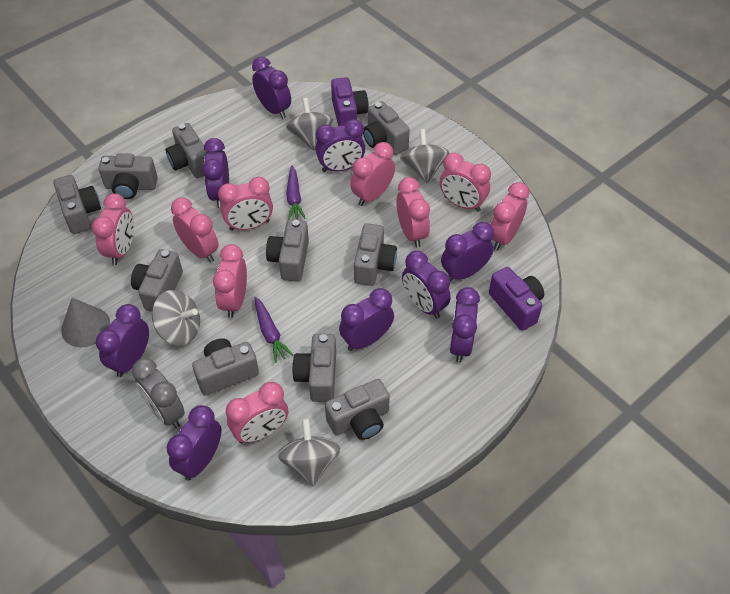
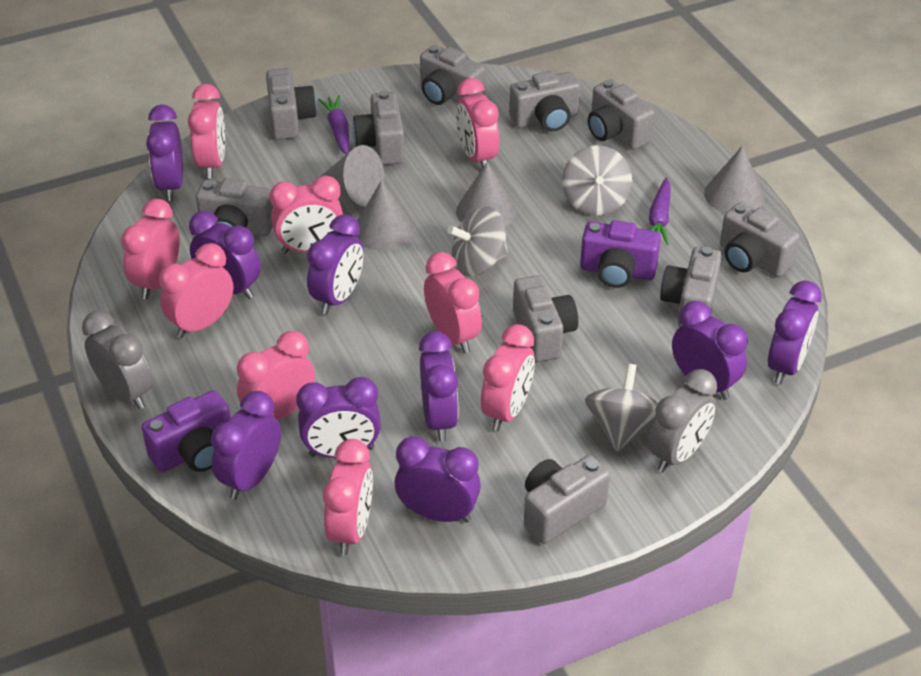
grey clock: 1 -> 2
grey cone: 1 -> 4
grey spinning top: 4 -> 3

